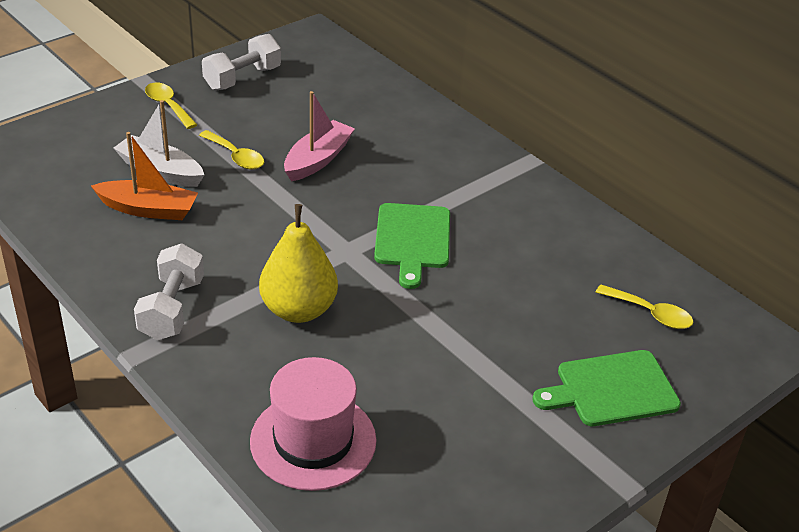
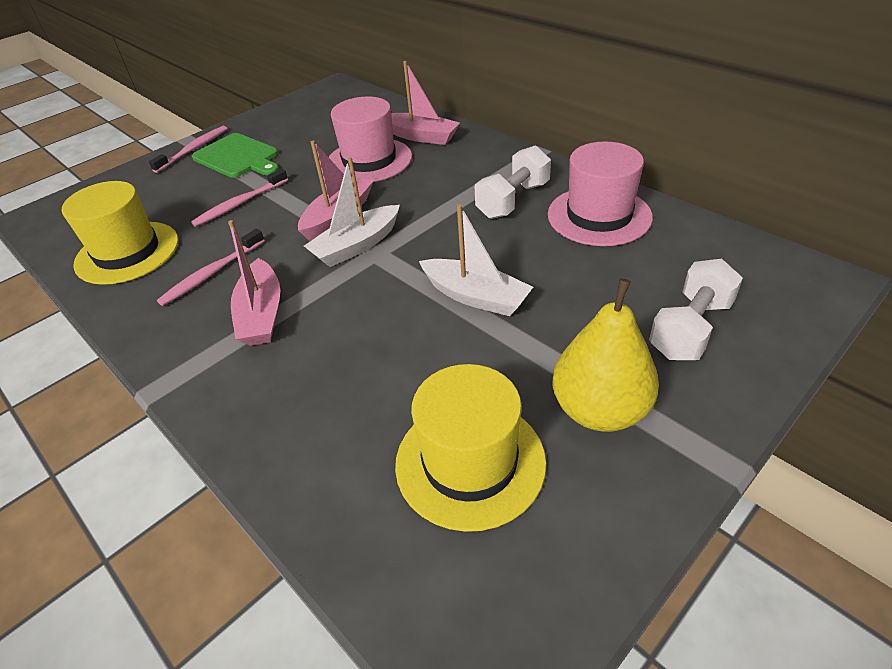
green cutting board: 2 -> 1
orange boat: 1 -> 0
pink boat: 1 -> 3
pink hat: 1 -> 2
pink toothbrush: 0 -> 3
white boat: 1 -> 2
yellow hat: 0 -> 2
yellow spoon: 3 -> 0

